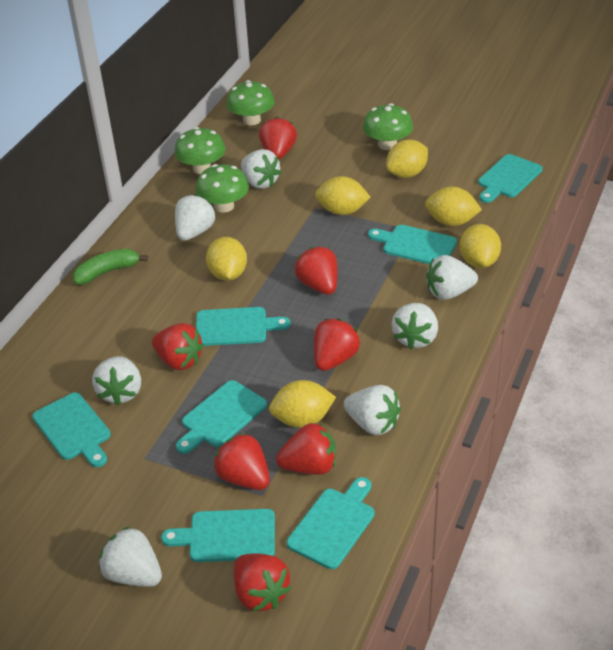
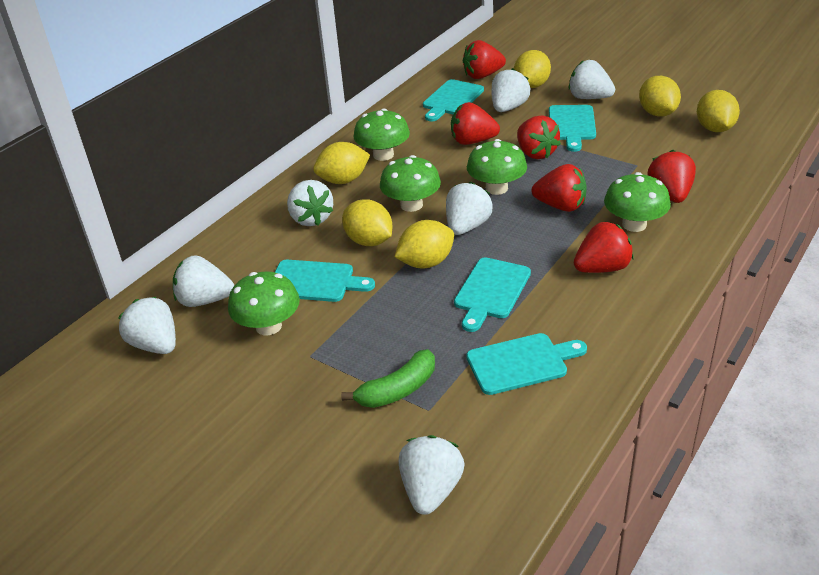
green mushroom: 4 -> 5
red strawberry: 7 -> 6
turquoise cutting board: 7 -> 5

